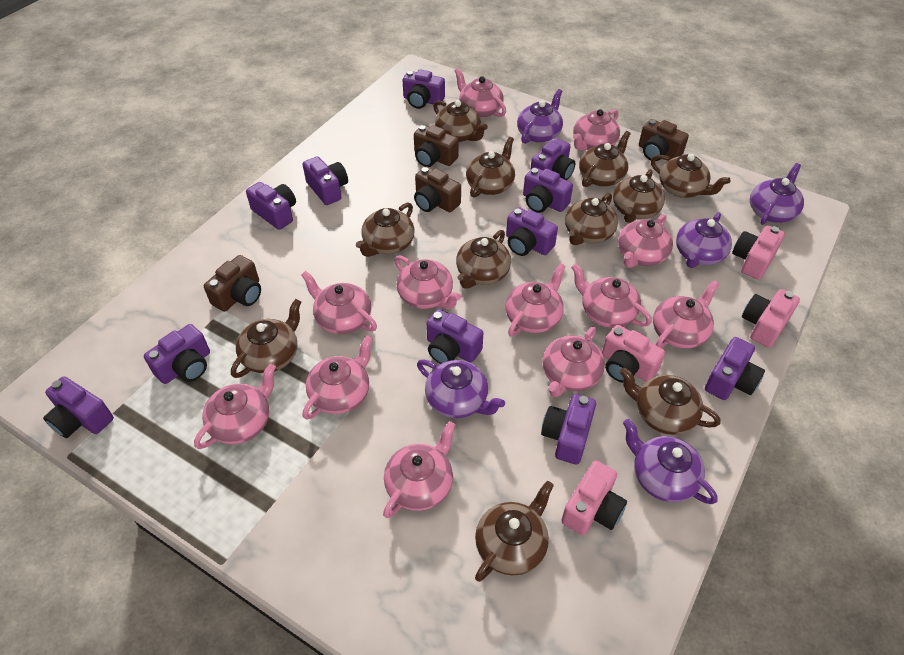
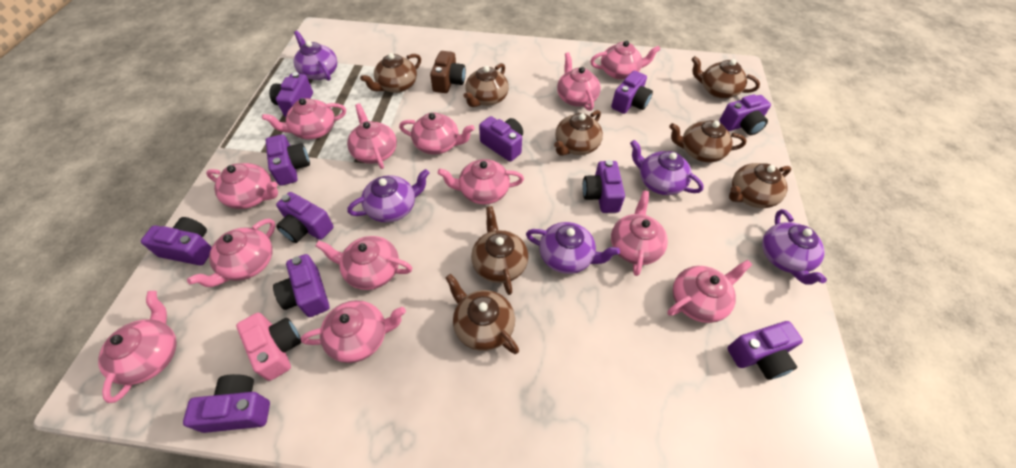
brown camera: 4 -> 1
brown teapot: 11 -> 8
pink camera: 4 -> 1
pink teapot: 12 -> 13

